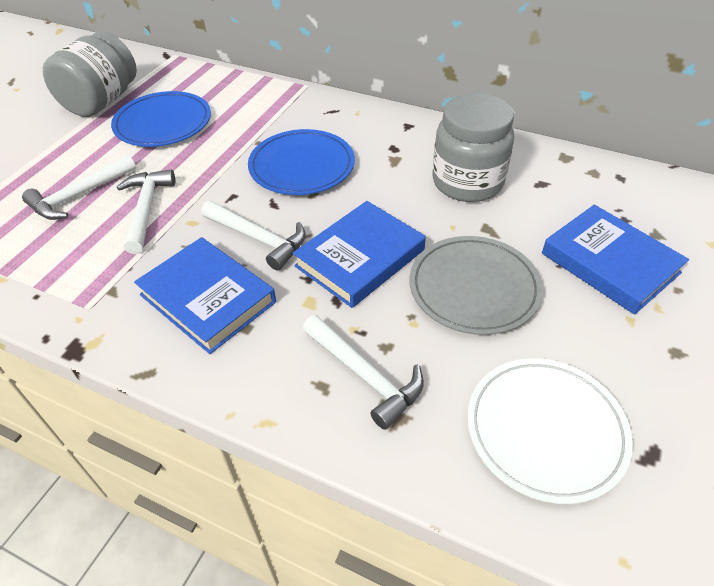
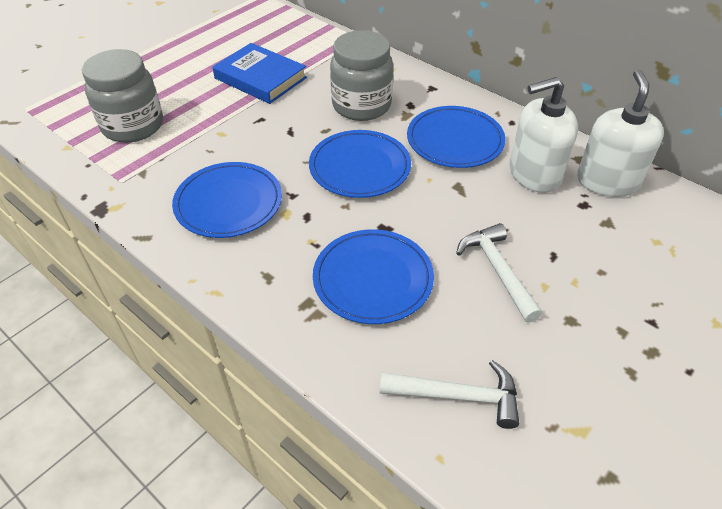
blue book: 3 -> 1
blue plate: 2 -> 4
grey plate: 1 -> 0
white hammer: 4 -> 2
white plate: 1 -> 0
white soap dispenser: 0 -> 2

